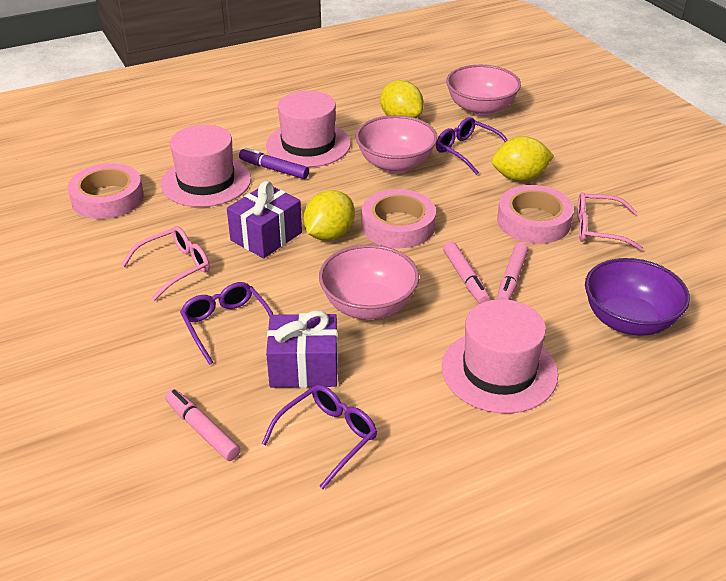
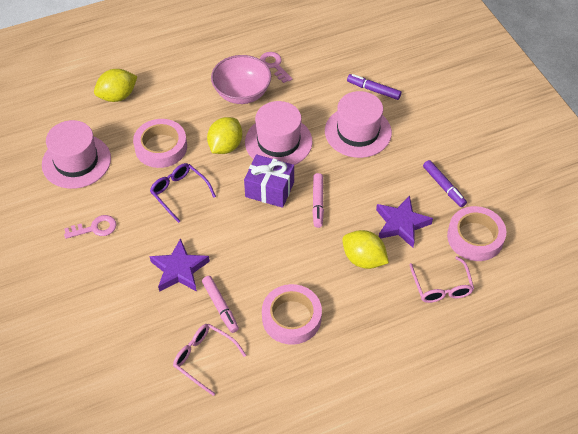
pink bowl: 3 -> 1
pink key: 0 -> 2
pink marker: 3 -> 2
purple bowl: 1 -> 0
purple gift: 2 -> 1
purple glasses: 3 -> 1
purple marker: 1 -> 2
purple star: 0 -> 2

